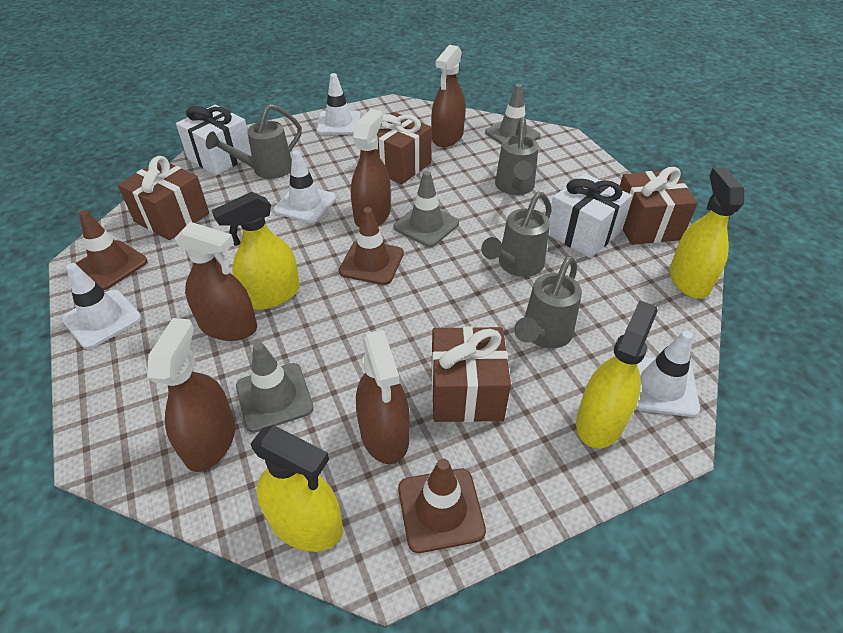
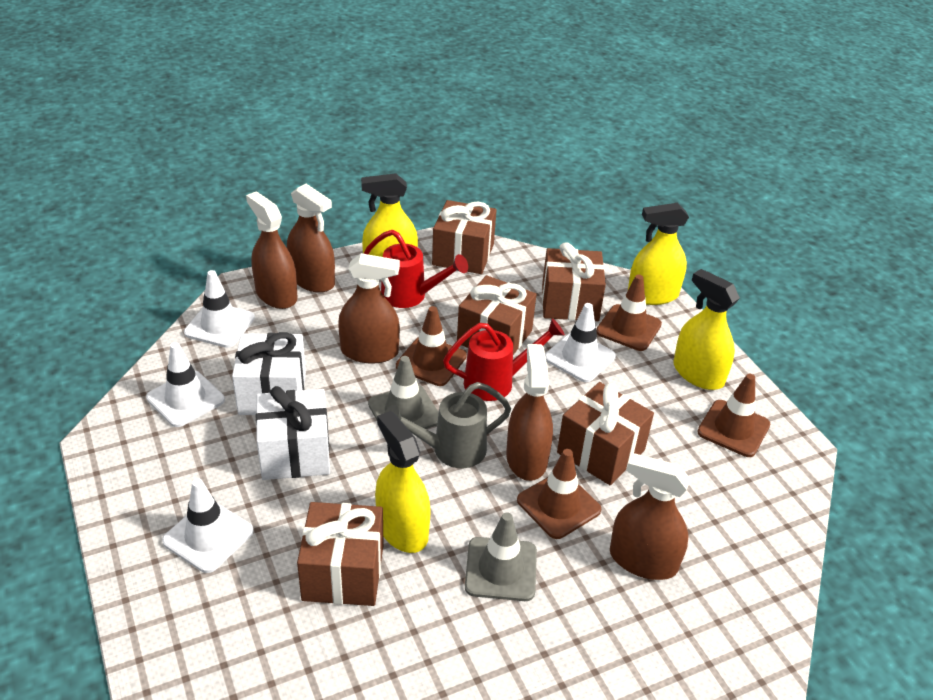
brown gift: 4 -> 5
brown traffic cone: 3 -> 4
grey traffic cone: 3 -> 2
grey watering can: 4 -> 1
red watering can: 0 -> 2

